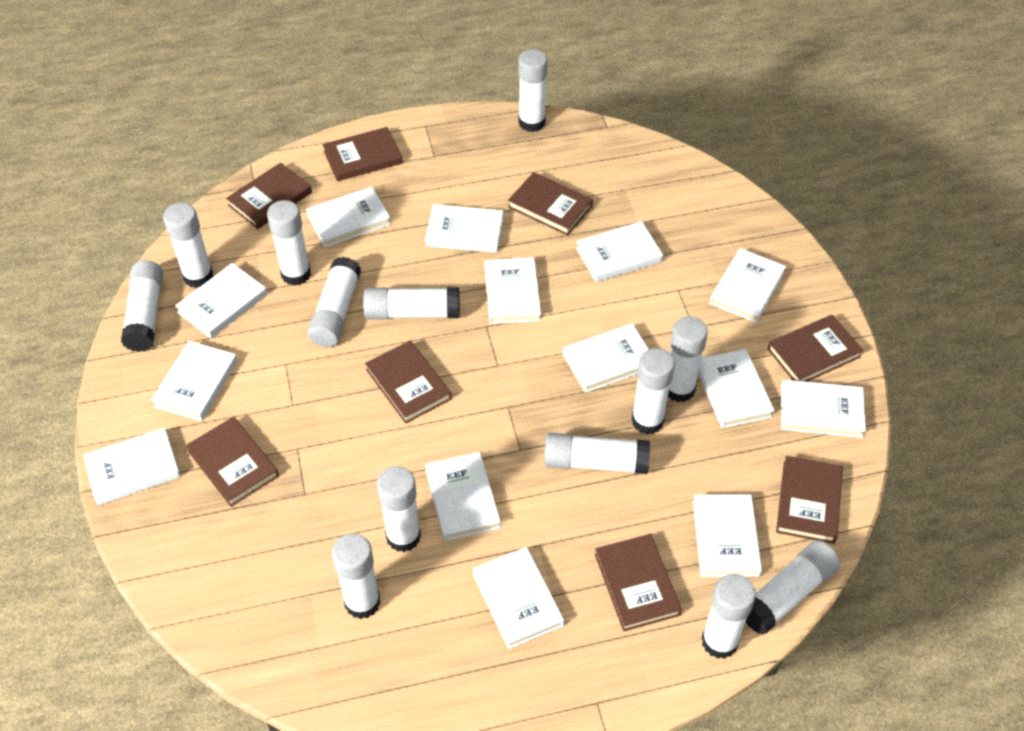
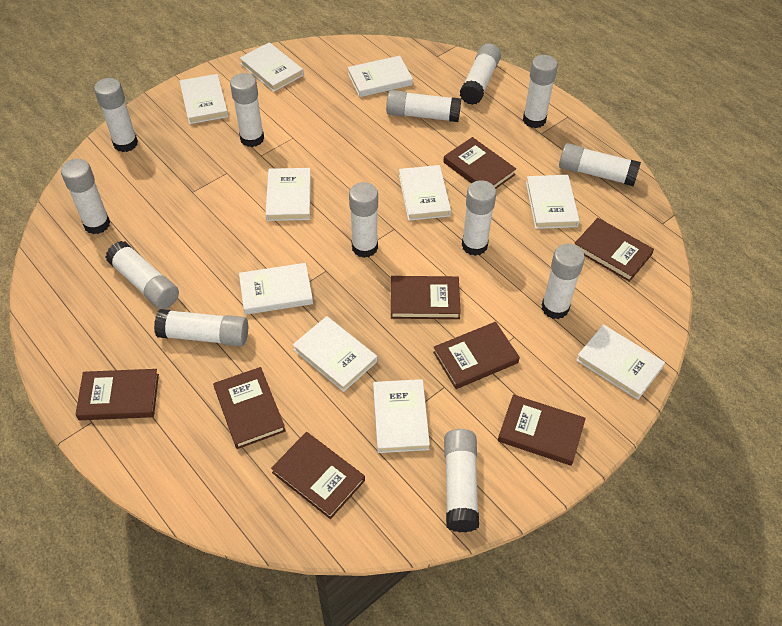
white book: 14 -> 10

